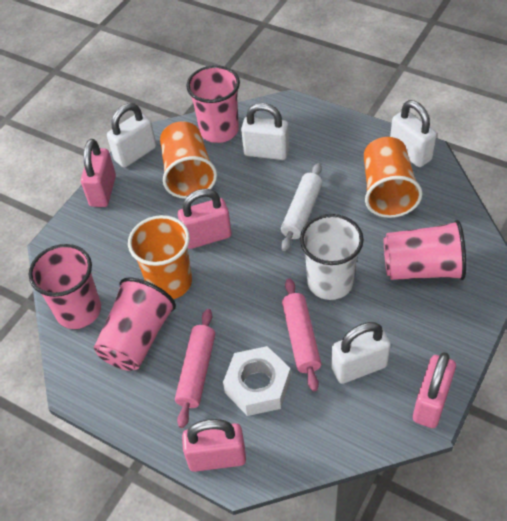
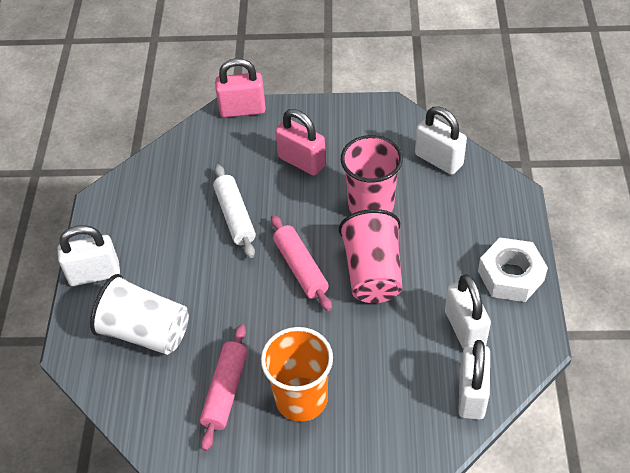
orange cup: 3 -> 1
pink cup: 4 -> 2
pink padlock: 4 -> 2

